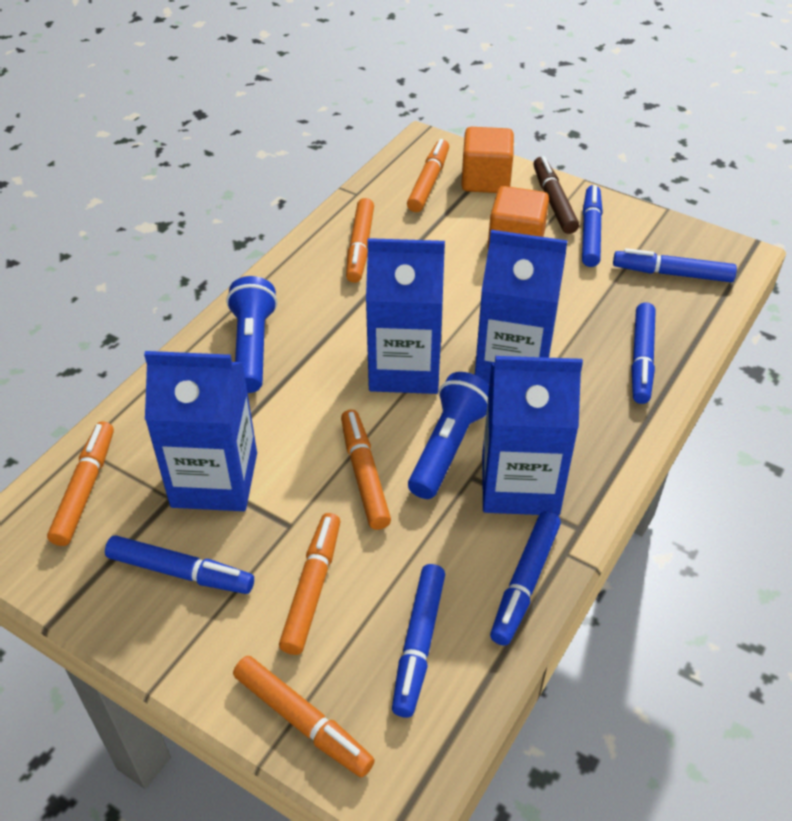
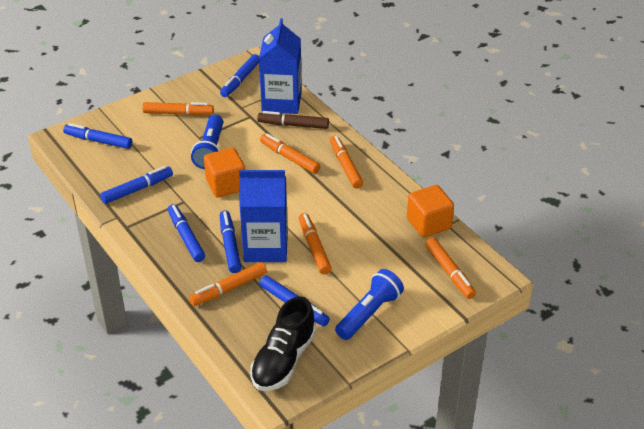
black shoe: 0 -> 1
blue carton: 4 -> 2

